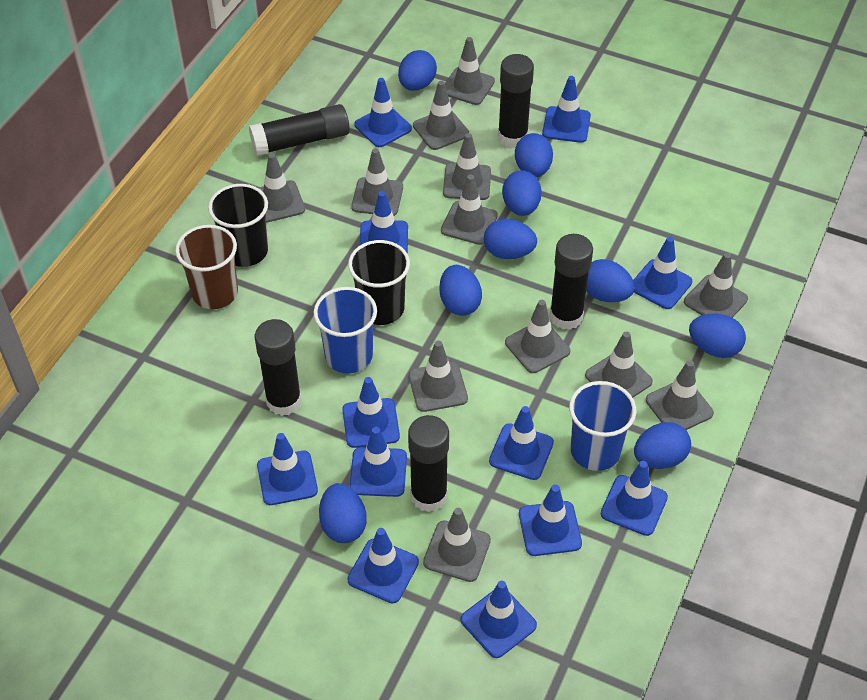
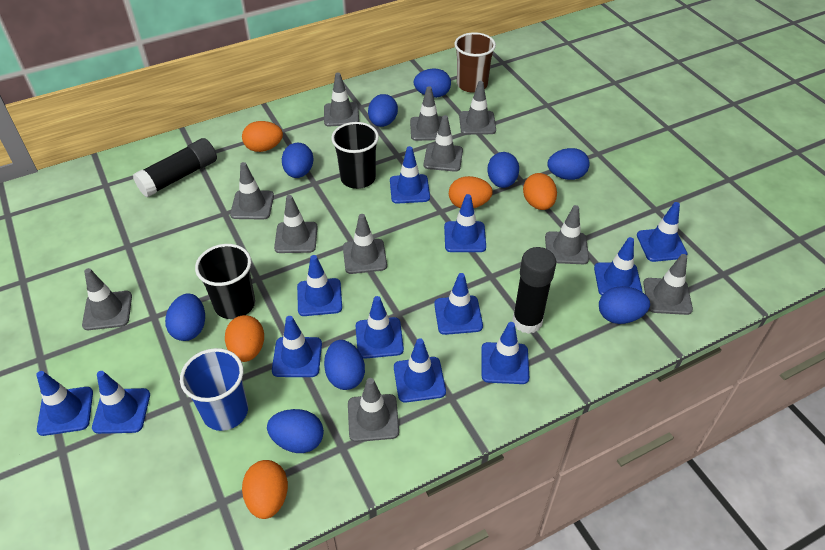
black glue stick: 5 -> 2
blue cup: 2 -> 1
grey traffic cone: 12 -> 11
orange egg: 0 -> 5

